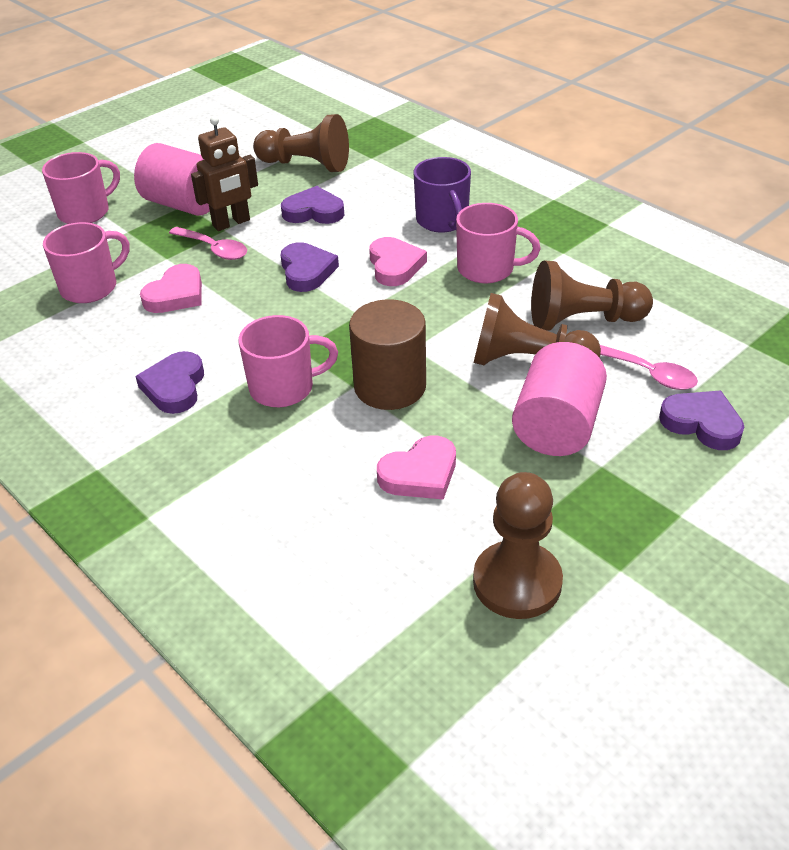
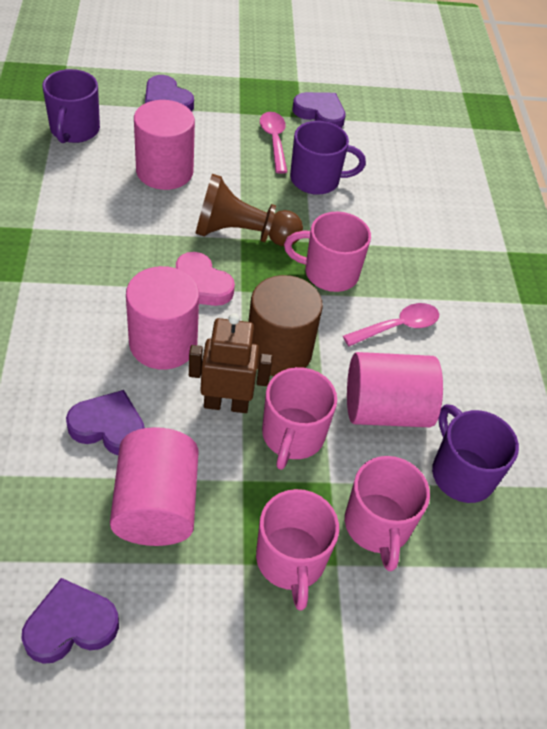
brown pawn: 4 -> 1
pink cylinder: 2 -> 4
pink heart: 3 -> 1
purple mug: 1 -> 3

